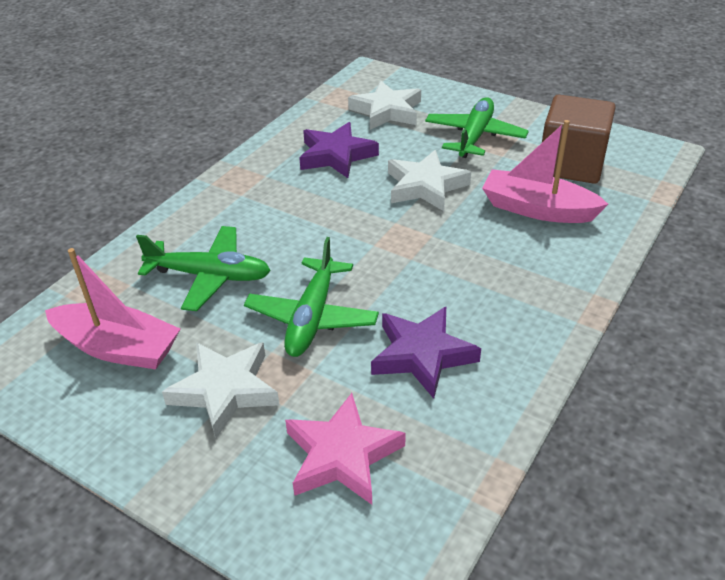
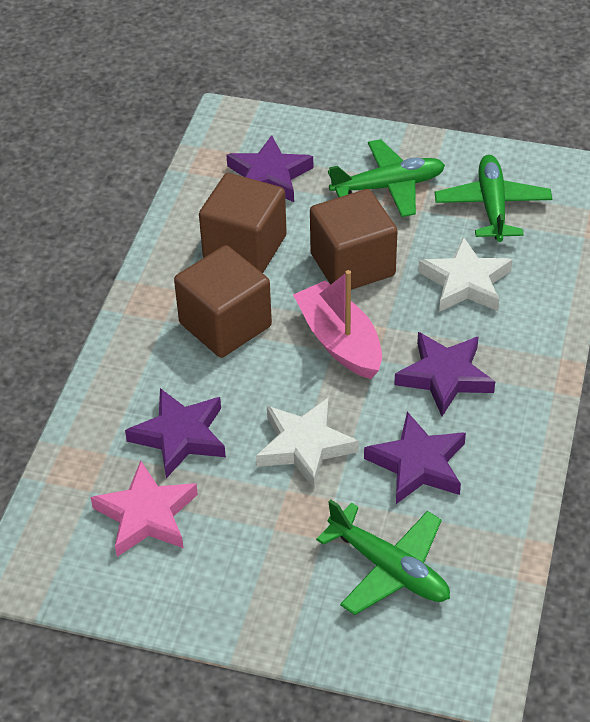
brown cube: 1 -> 3
pink boat: 2 -> 1
purple star: 2 -> 4
white star: 3 -> 2

